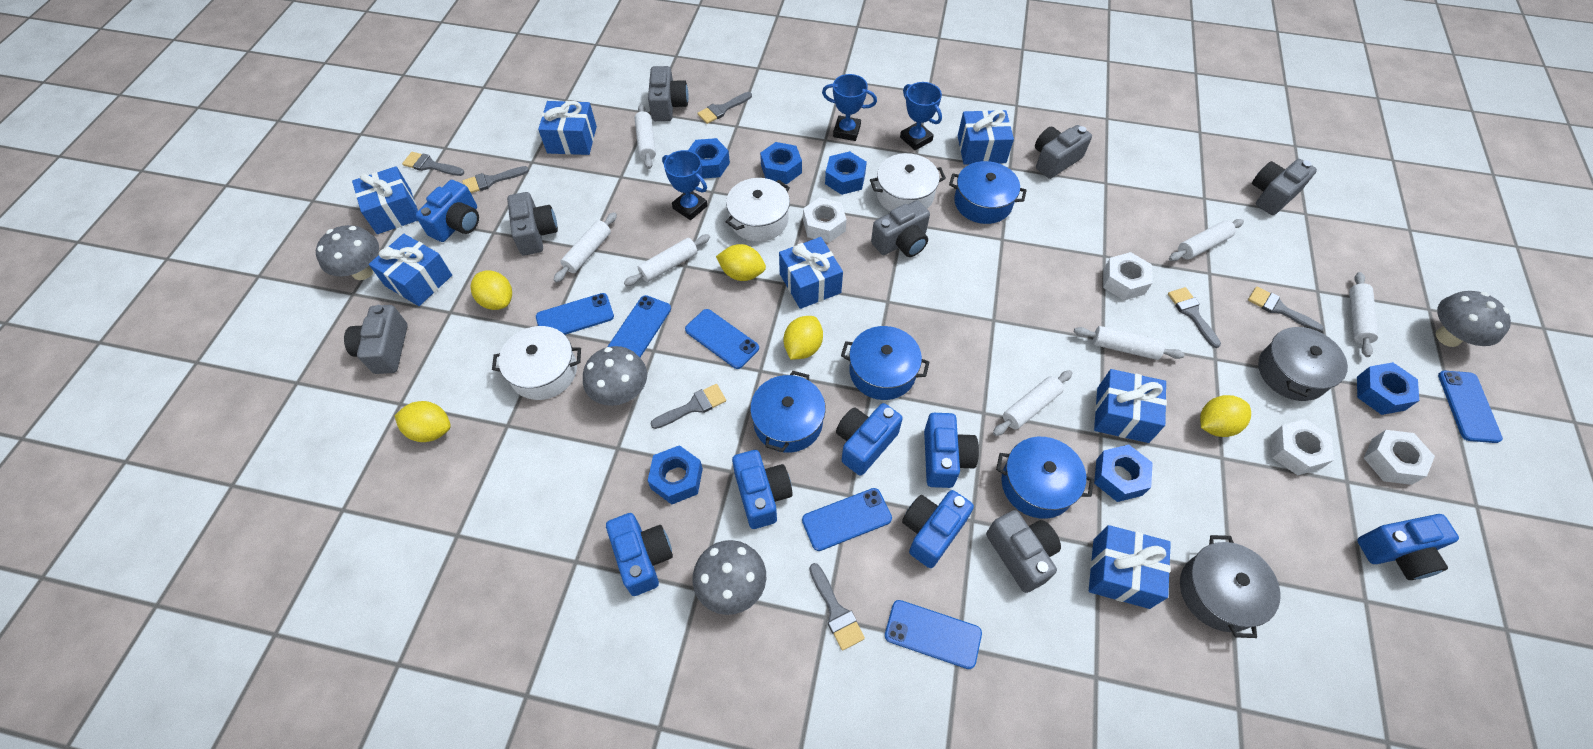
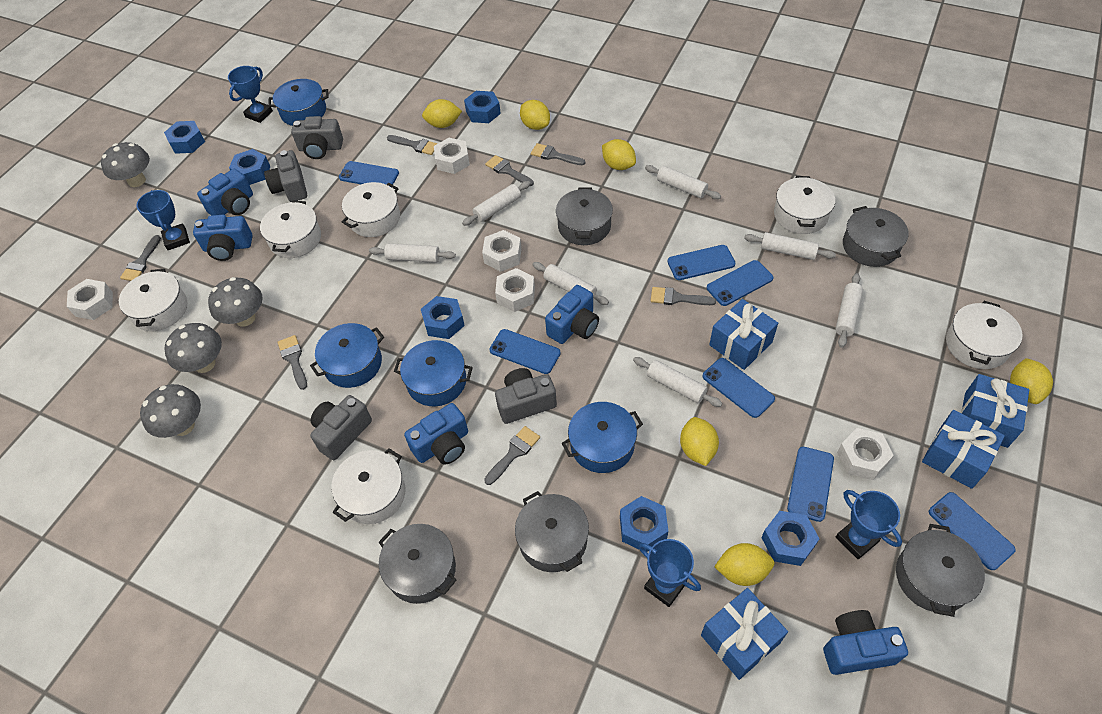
blue camera: 7 -> 5
blue gift: 7 -> 4
blue phone: 6 -> 7
blue trophy: 3 -> 4
grey camera: 7 -> 4
grey pot: 2 -> 5
white nut: 4 -> 5
white pot: 3 -> 6
yellow lemon: 5 -> 6

